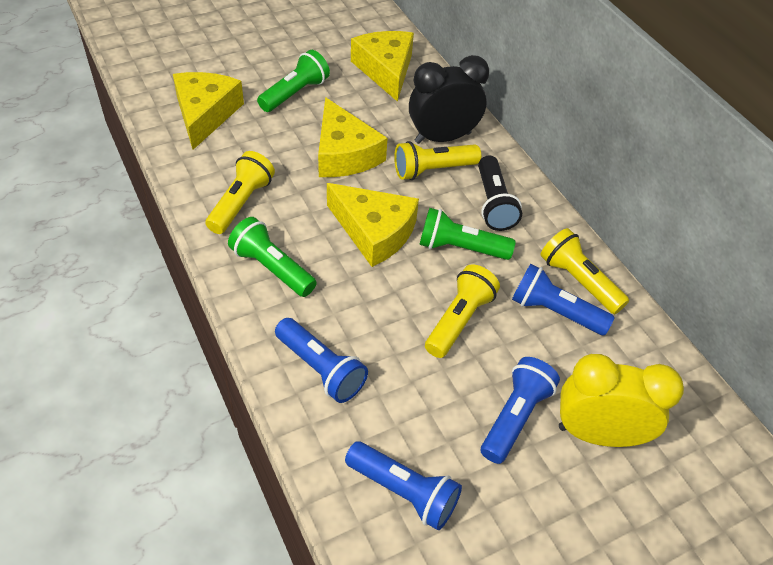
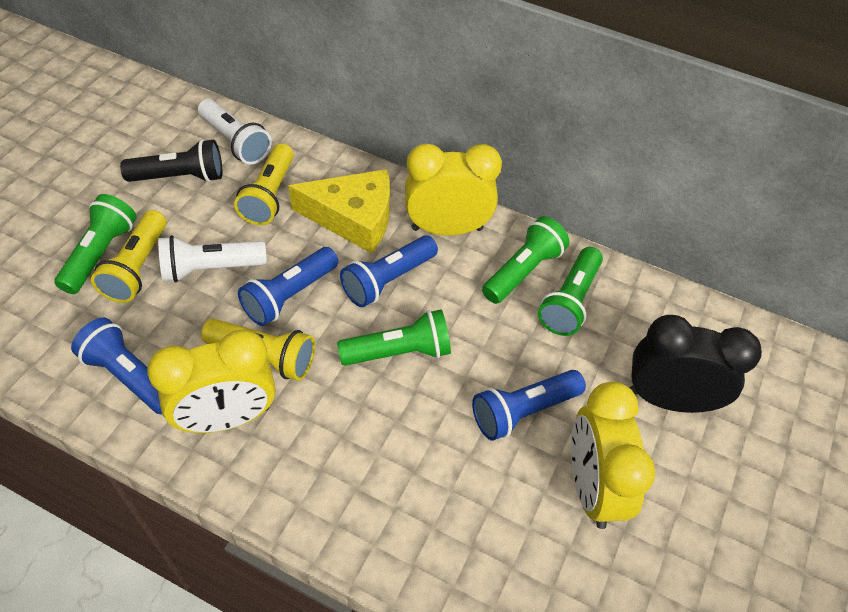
green flashlight: 3 -> 4
white flashlight: 0 -> 2
yellow cheese: 4 -> 1
yellow clock: 1 -> 3
yellow flashlight: 4 -> 3

